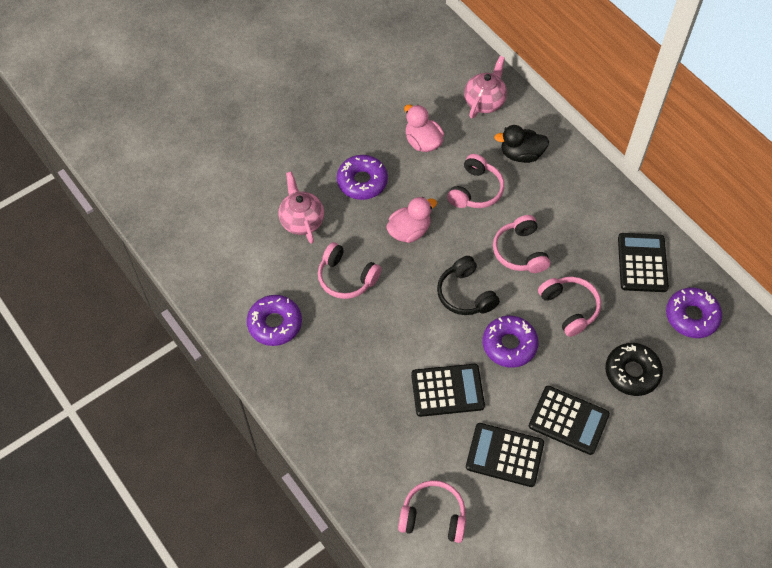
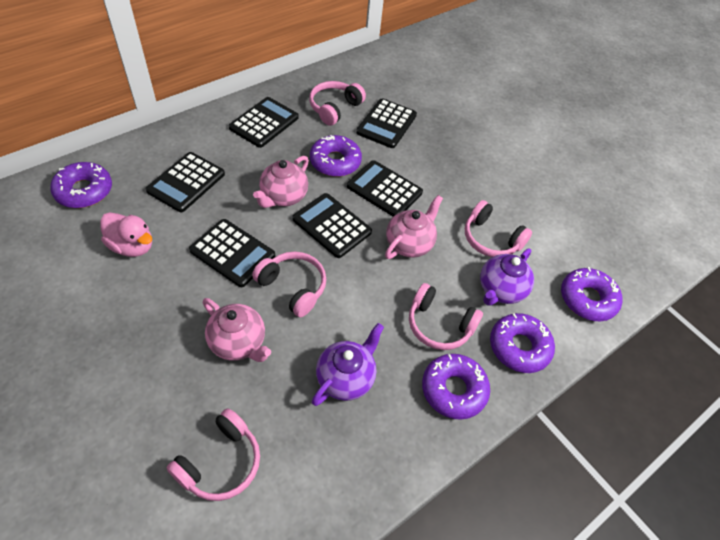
black calculator: 4 -> 6
black donut: 1 -> 0
black duck: 1 -> 0
black headphones: 1 -> 0
pink duck: 2 -> 1
pink teapot: 2 -> 3
purple donut: 4 -> 5
purple teapot: 0 -> 2

